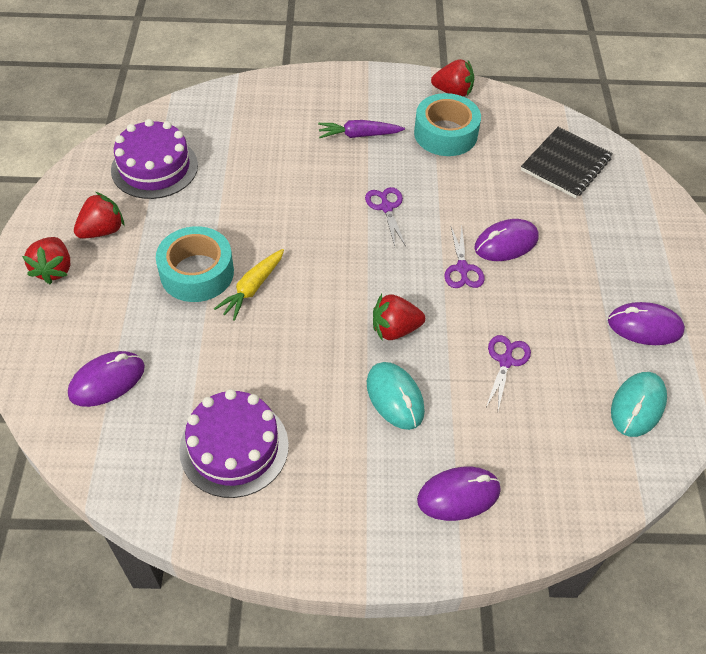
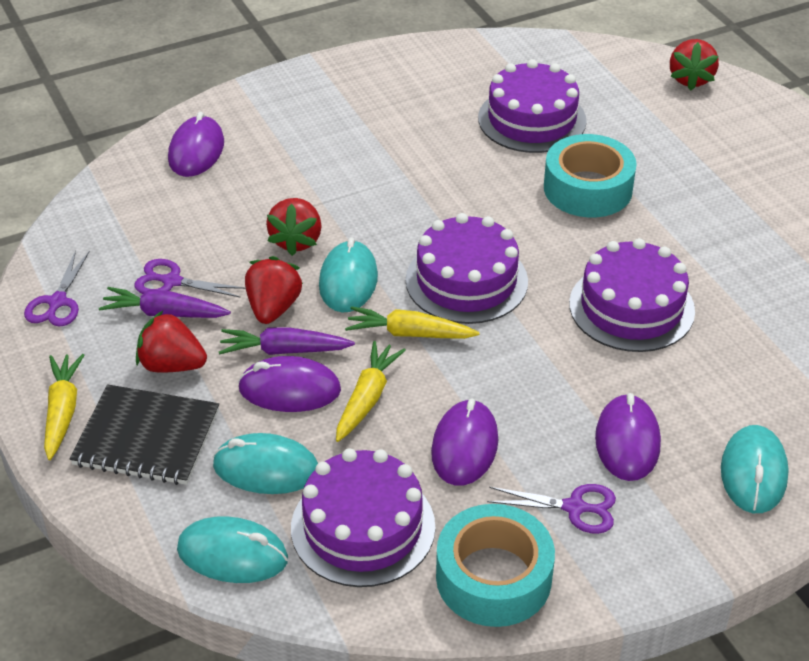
purple cake: 2 -> 4
purple carrot: 1 -> 2
turquoise mouse: 2 -> 4
yellow carrot: 1 -> 3

